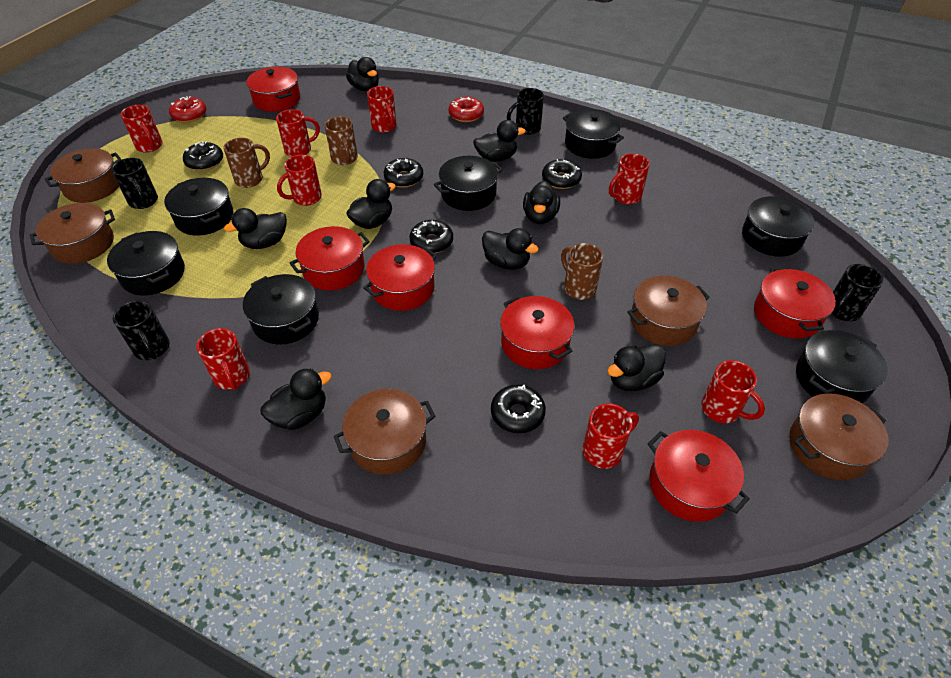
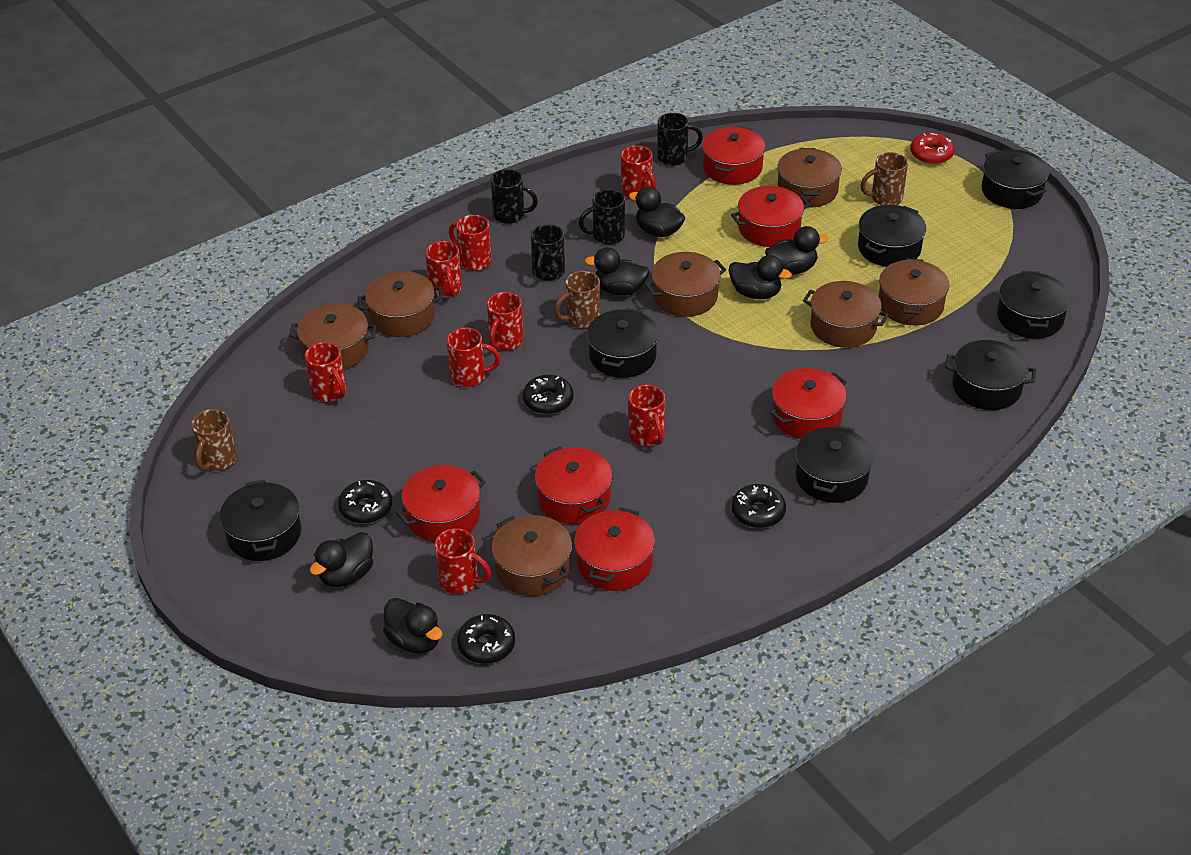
black donut: 5 -> 4
black duck: 8 -> 6
brown pot: 5 -> 7
red donut: 2 -> 1

